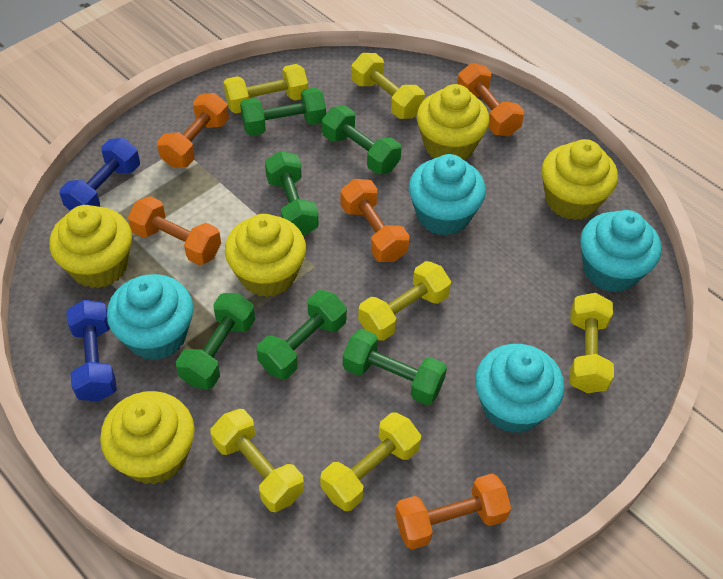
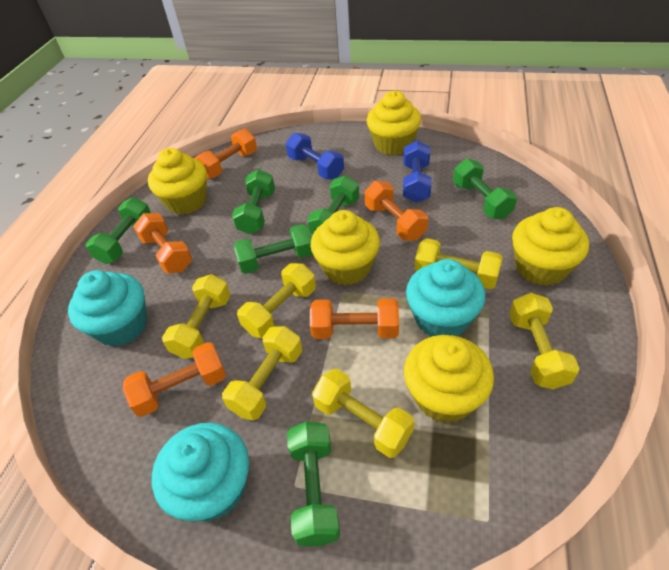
turquoise cupcake: 4 -> 3

